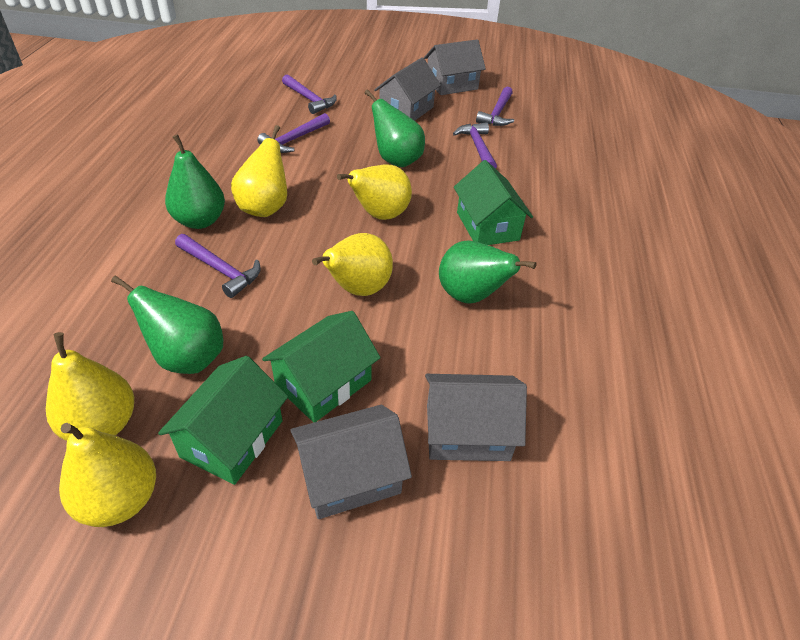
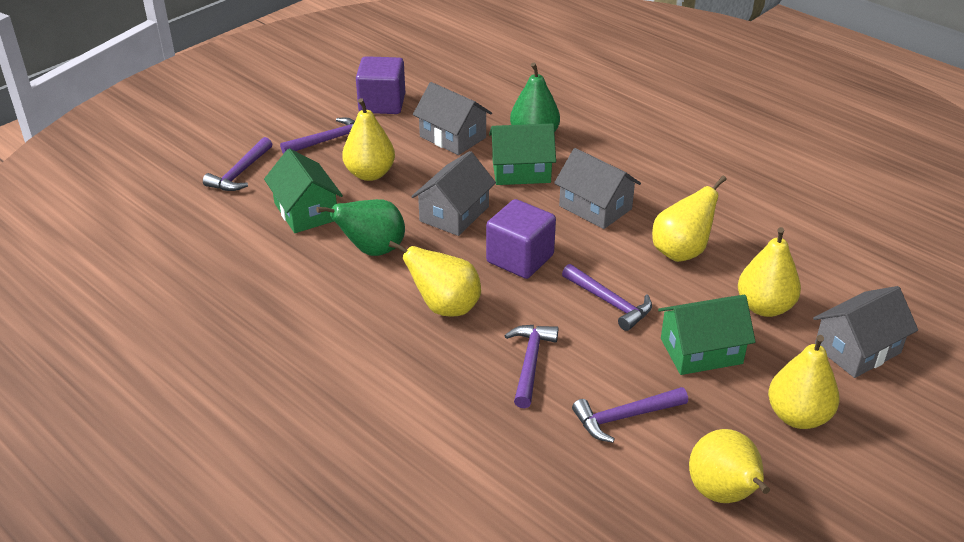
green pear: 4 -> 2
purple cube: 0 -> 2
yellow pear: 5 -> 6

